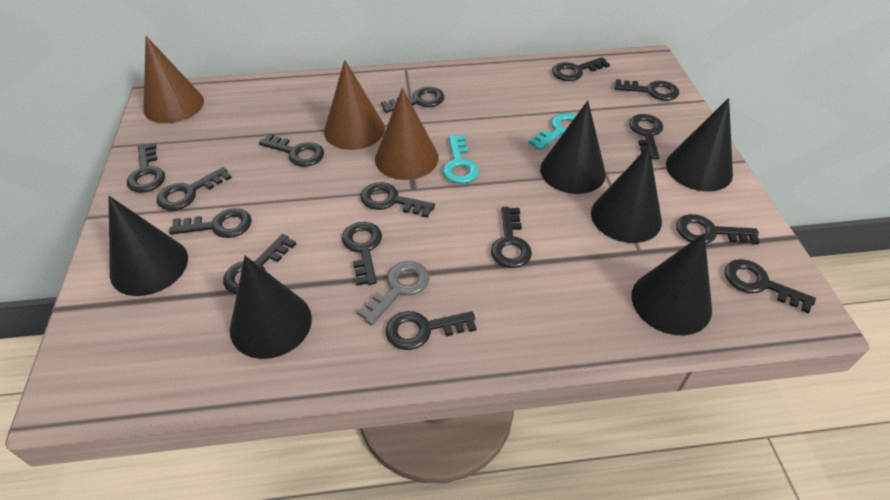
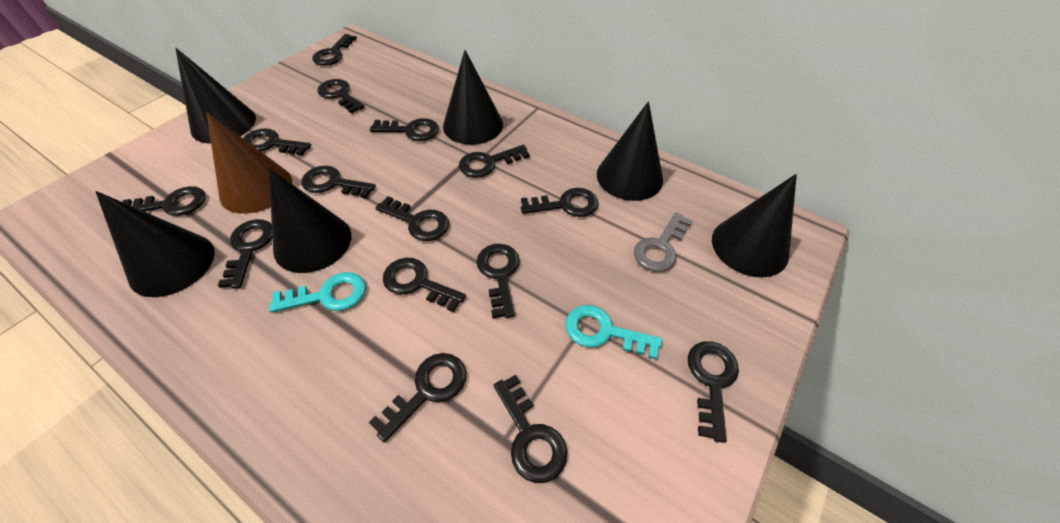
brown cone: 3 -> 1

